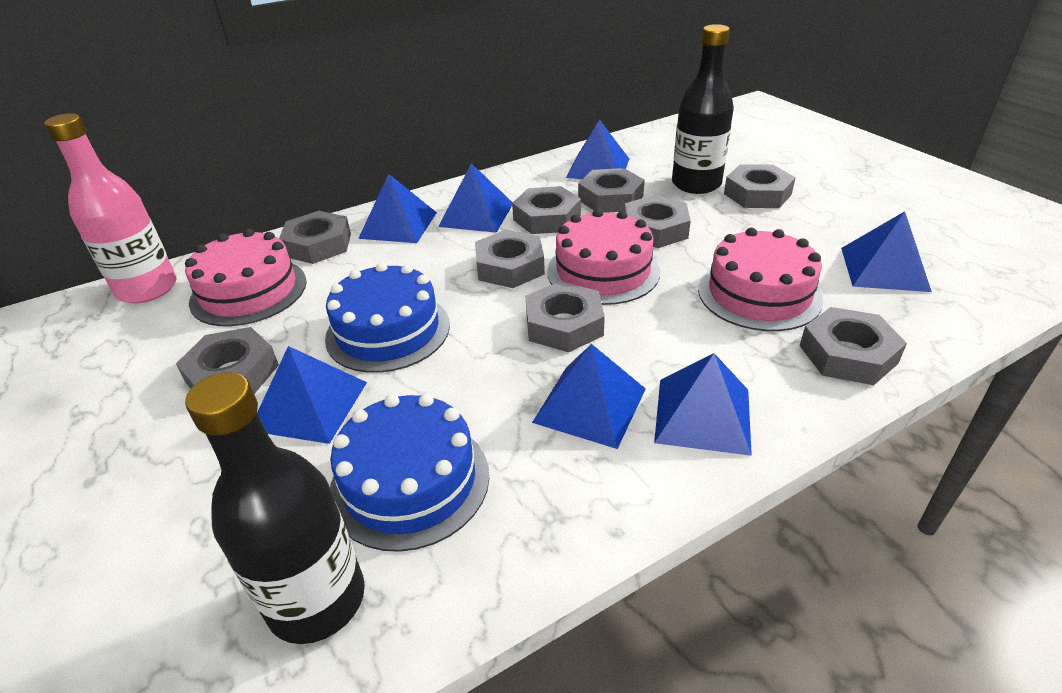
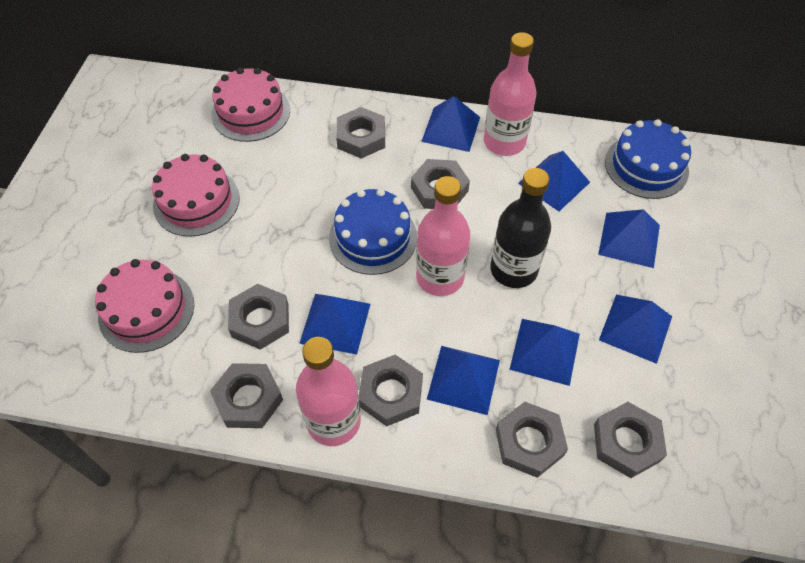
black bottle: 2 -> 1
grey nut: 9 -> 7
pink bottle: 1 -> 3

